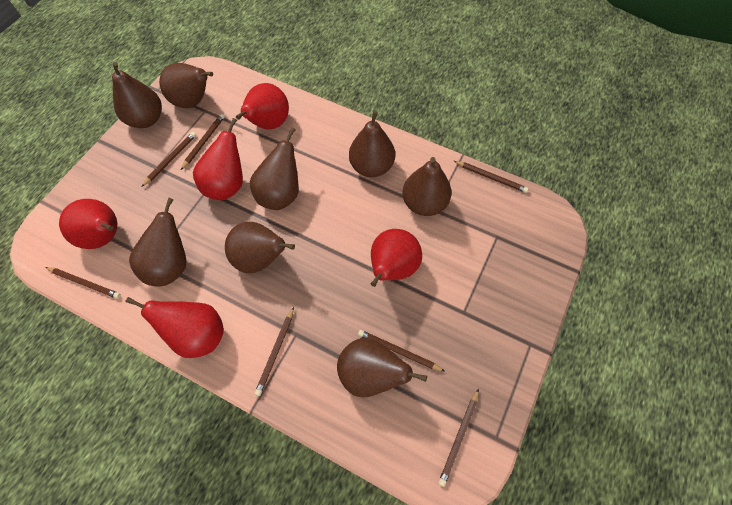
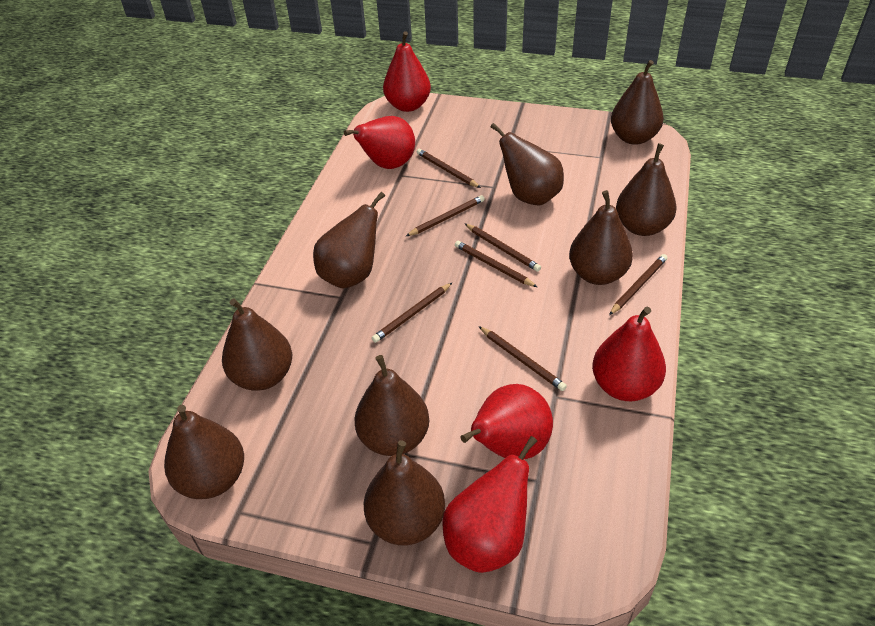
brown pear: 8 -> 9

